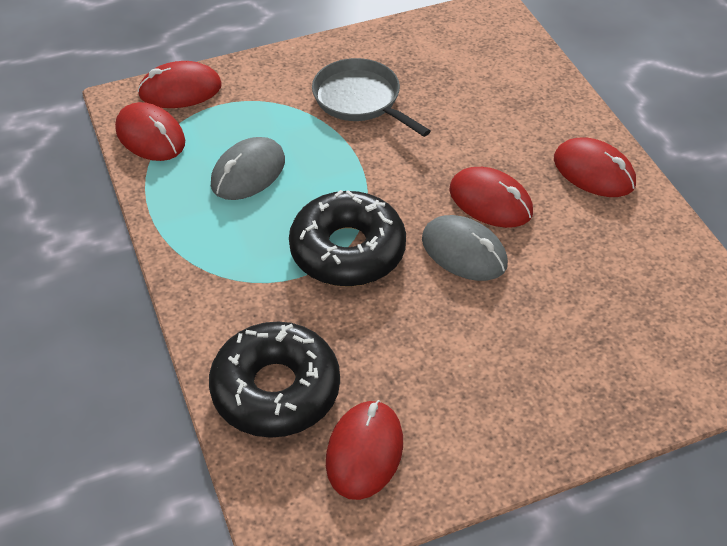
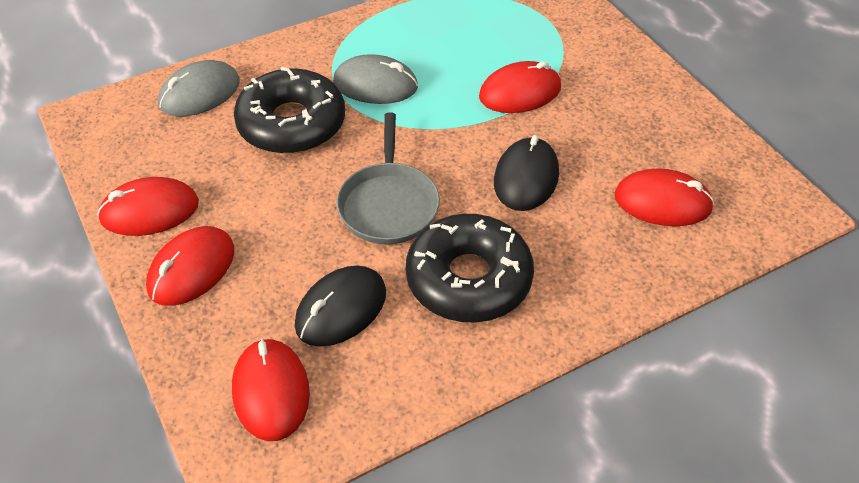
black mouse: 0 -> 2

